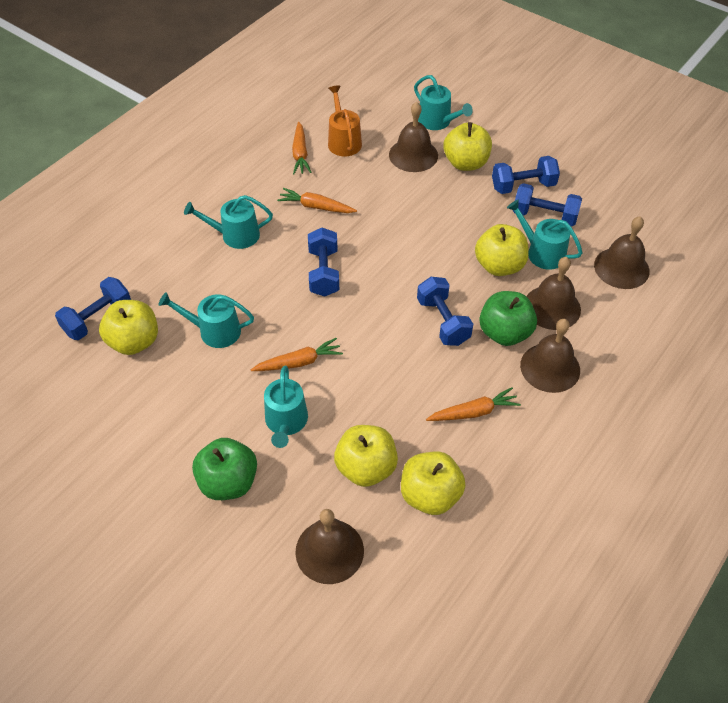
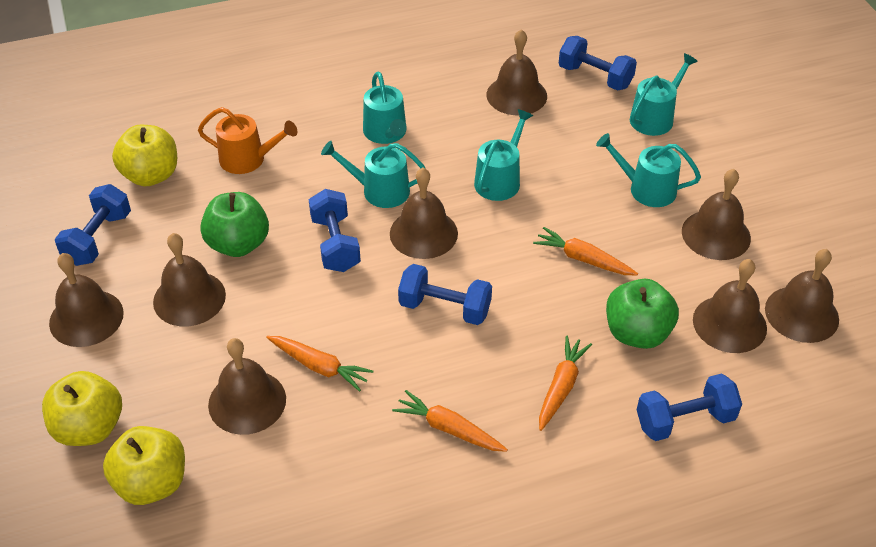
brown bell: 5 -> 8
yellow apple: 5 -> 3

